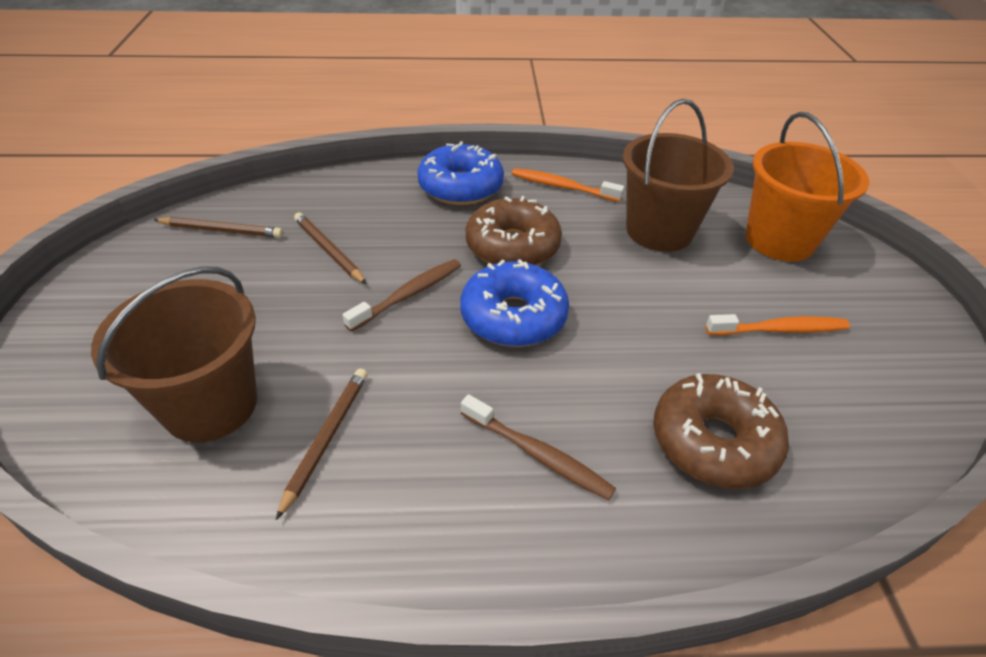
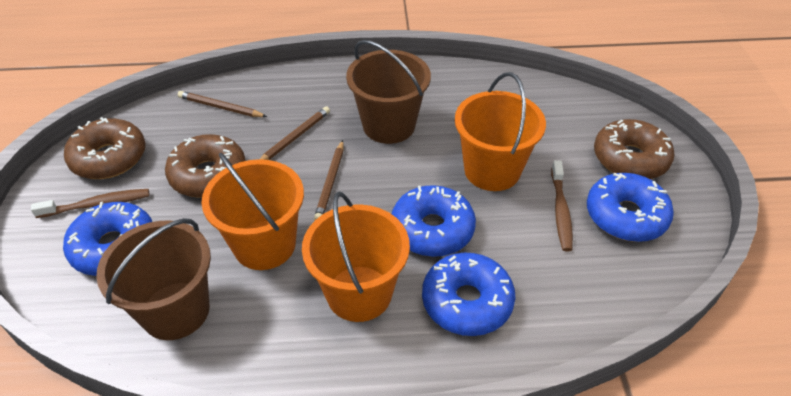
blue donut: 2 -> 4
brown donut: 2 -> 3
orange bucket: 1 -> 3
orange toothbrush: 2 -> 0

